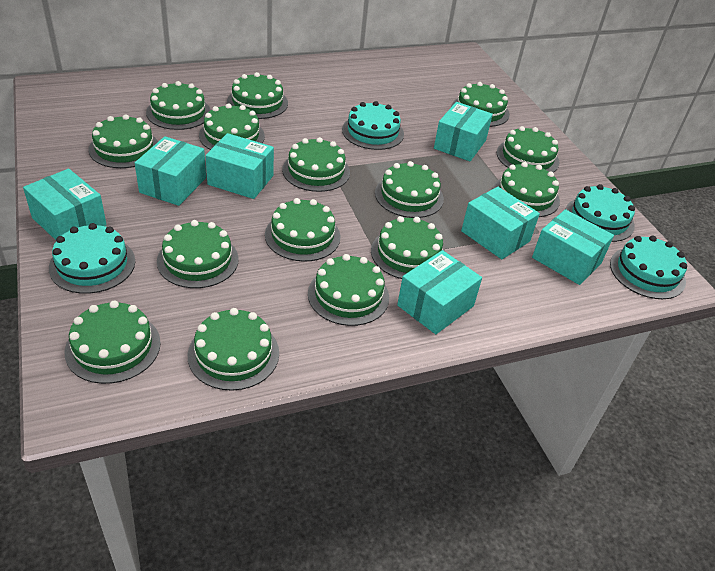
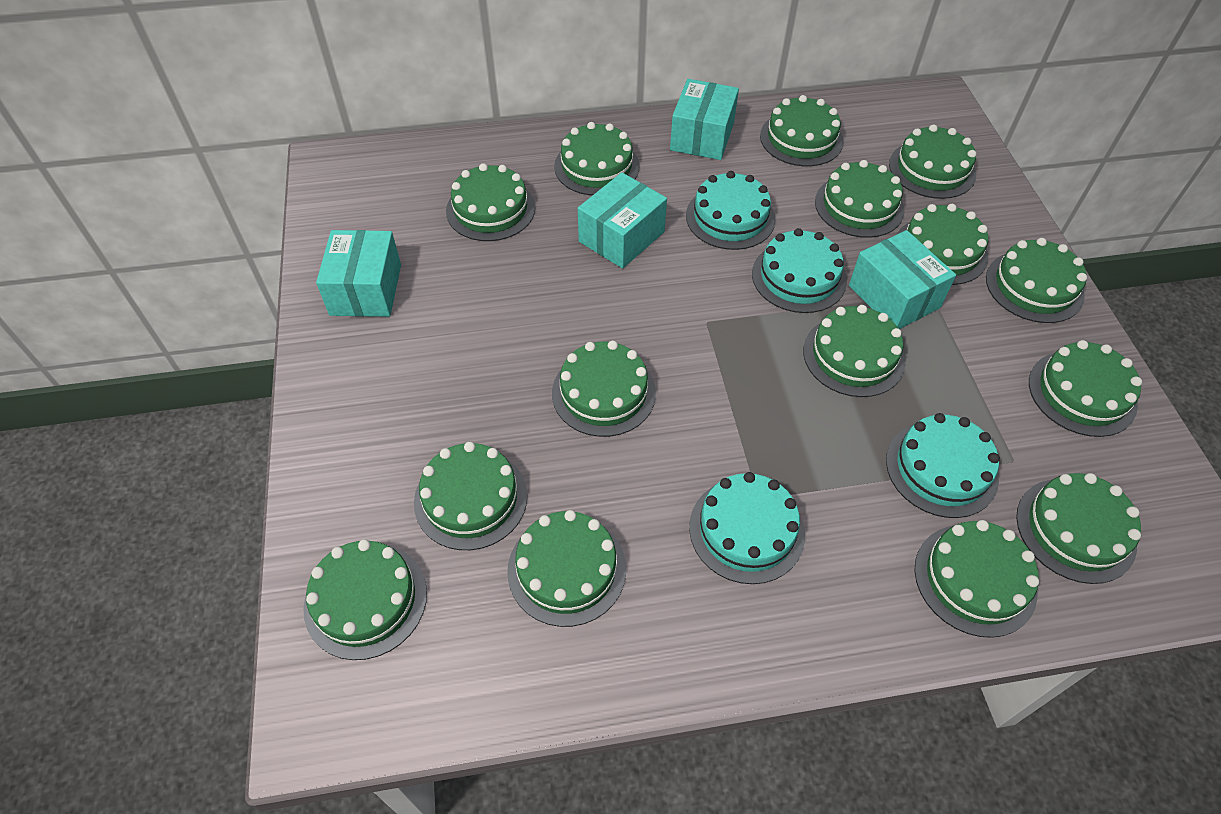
turquoise box: 7 -> 4

